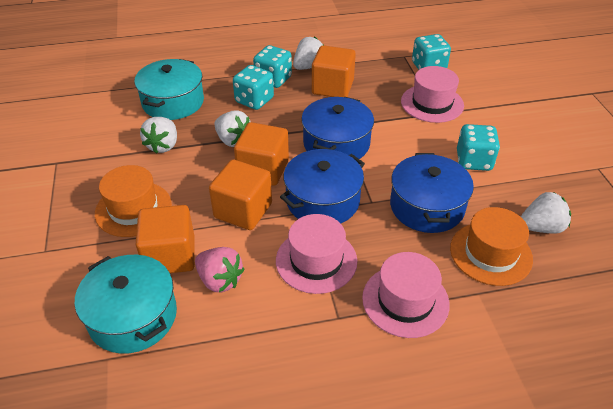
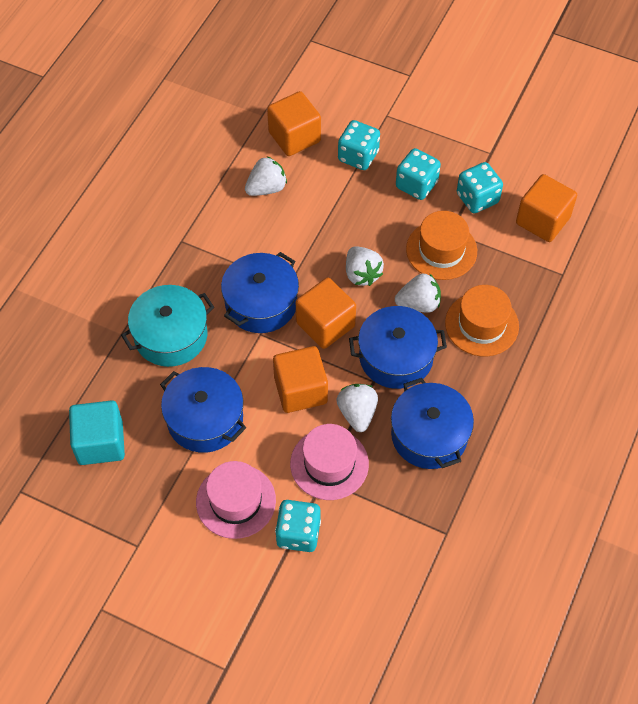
blue pot: 3 -> 4
pink hat: 3 -> 2
pink strawberry: 1 -> 0
turquoise cube: 0 -> 1
turquoise pot: 2 -> 1

